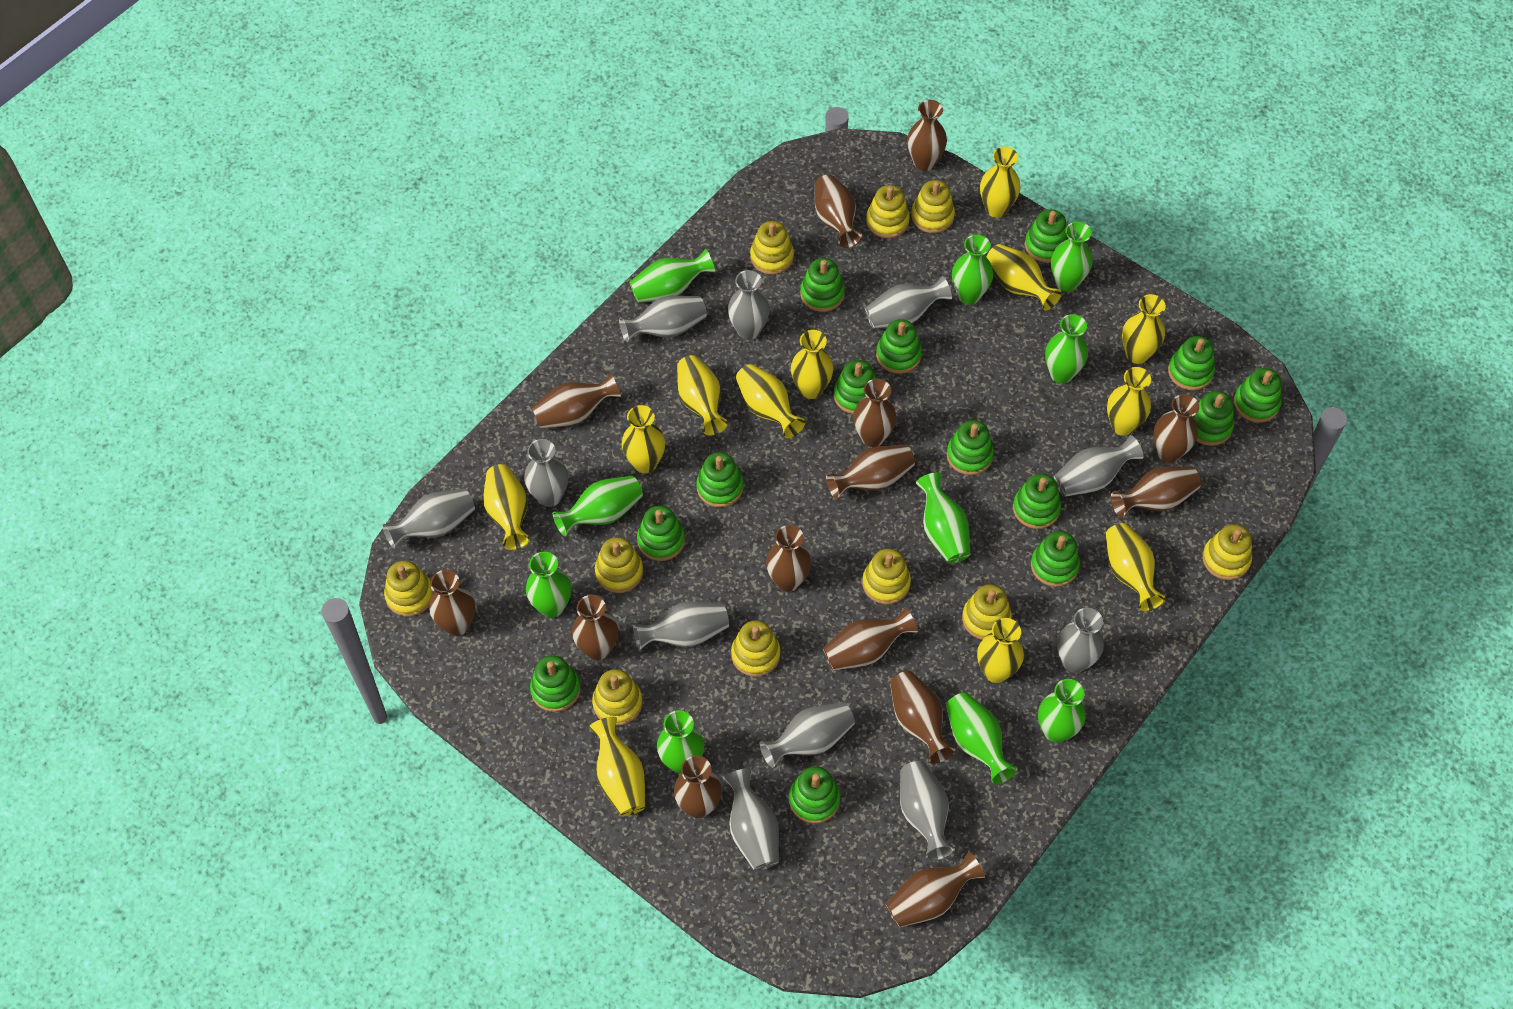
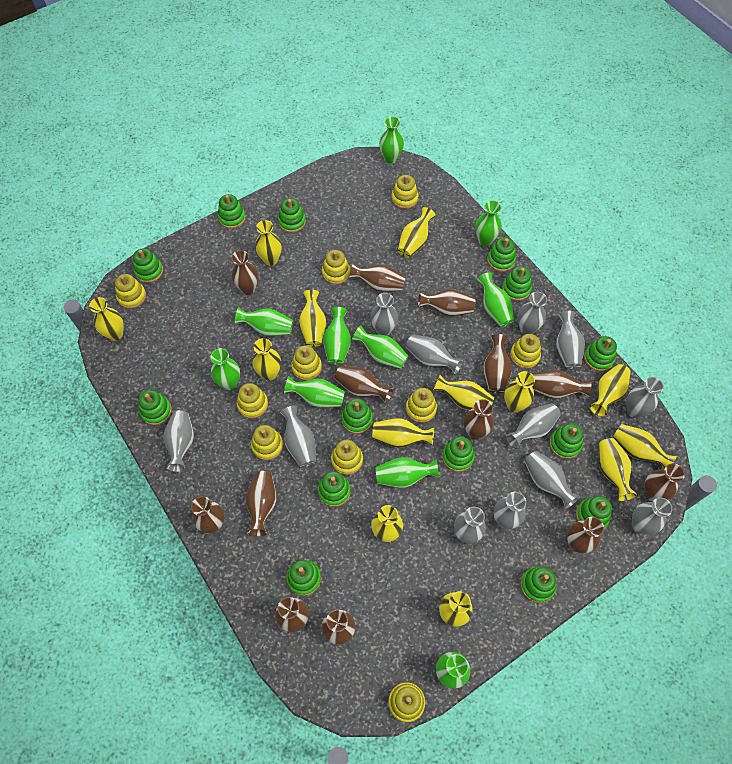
brown vase: 14 -> 13
grey vase: 11 -> 12
yellow vase: 12 -> 13

